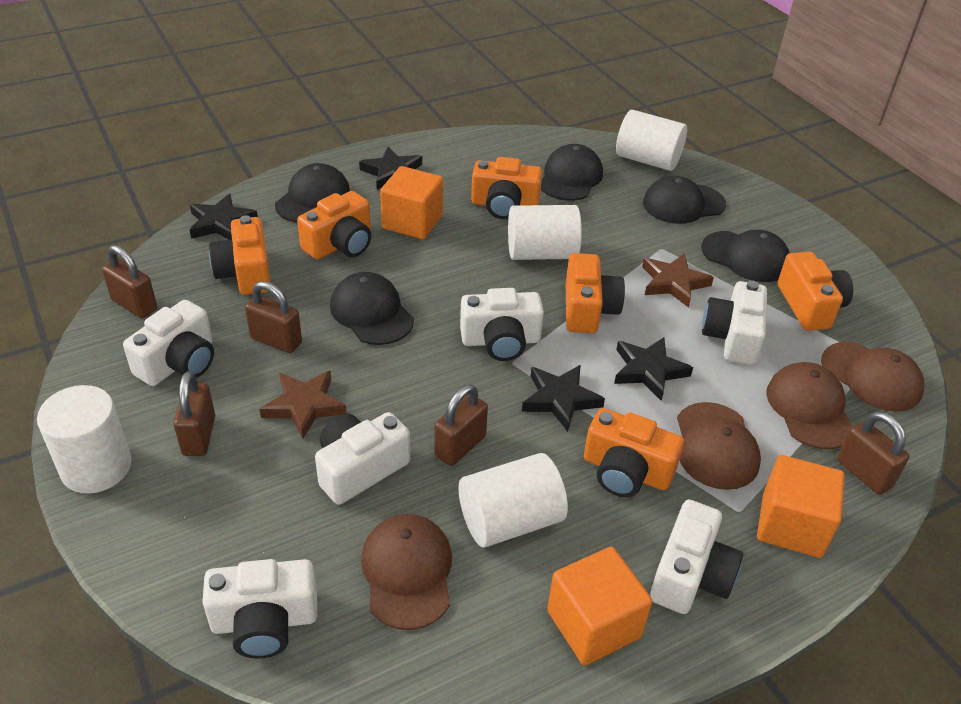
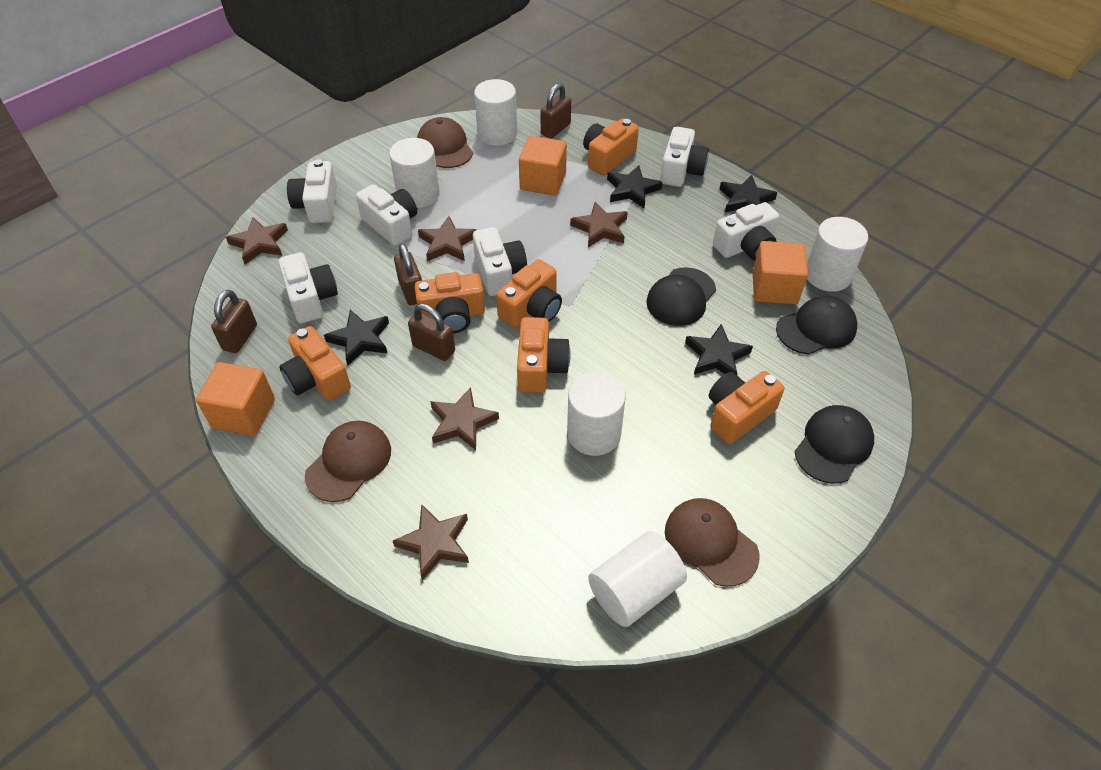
black cap: 5 -> 3
brown cap: 4 -> 3
brown padlock: 5 -> 4
brown star: 2 -> 5
white cylinder: 4 -> 5

